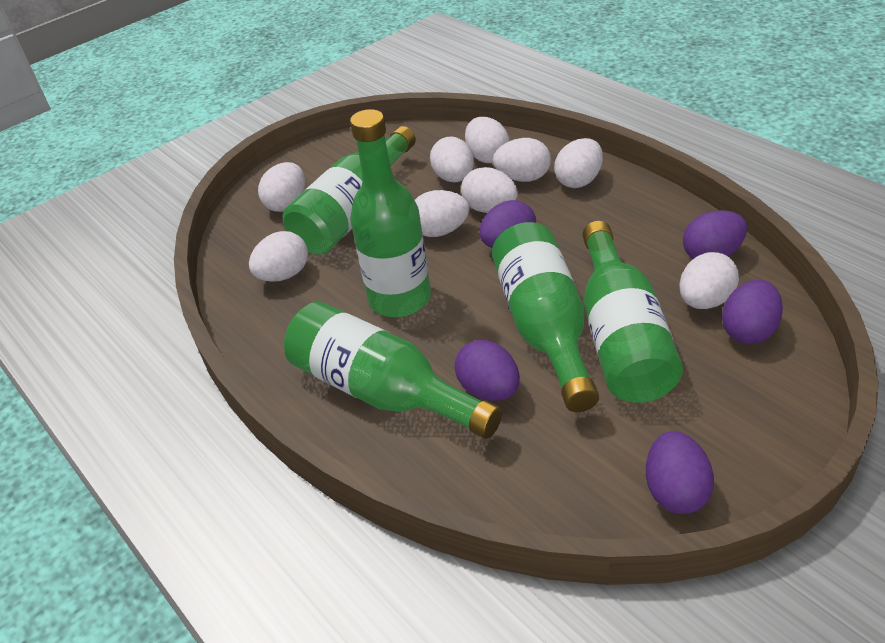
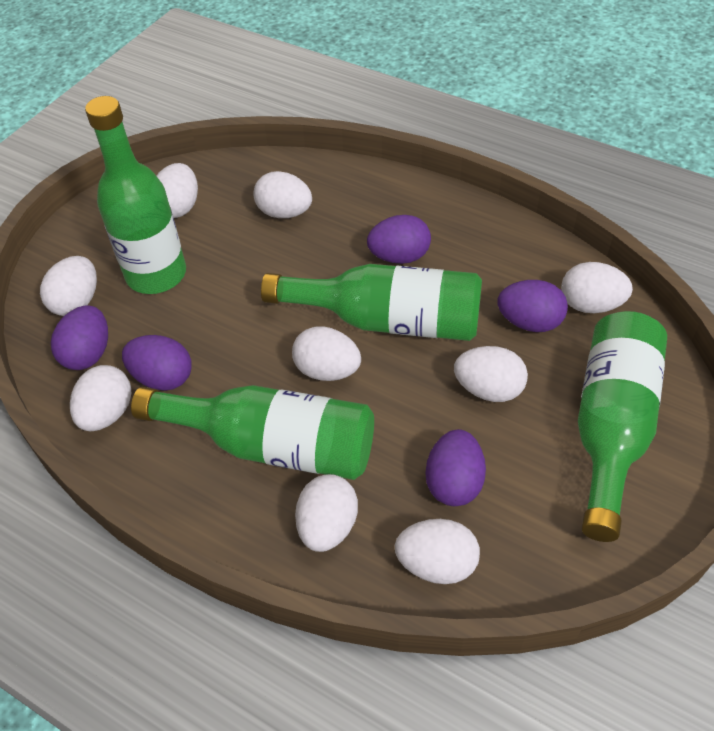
green bottle: 5 -> 4

